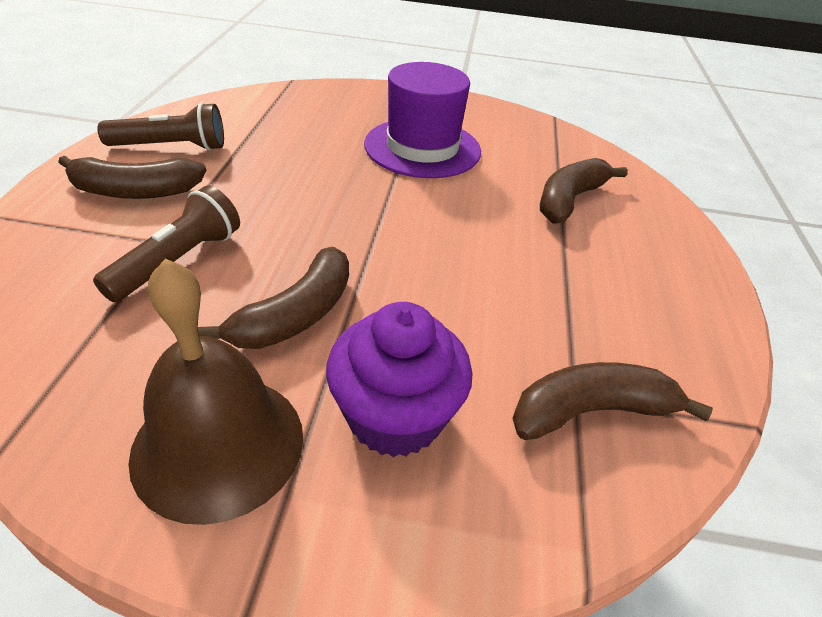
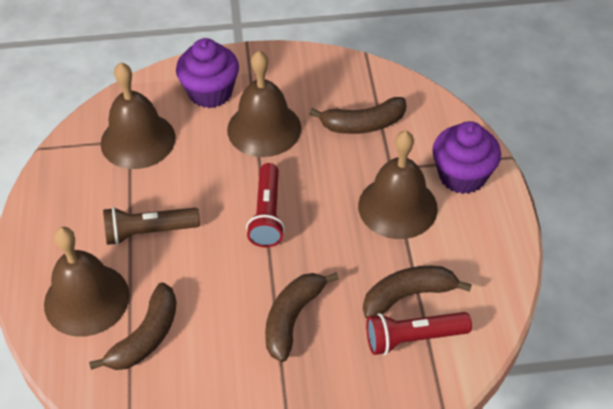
brown bell: 1 -> 4
brown flashlight: 2 -> 1
purple cupcake: 1 -> 2
purple hat: 1 -> 0
red flashlight: 0 -> 2

